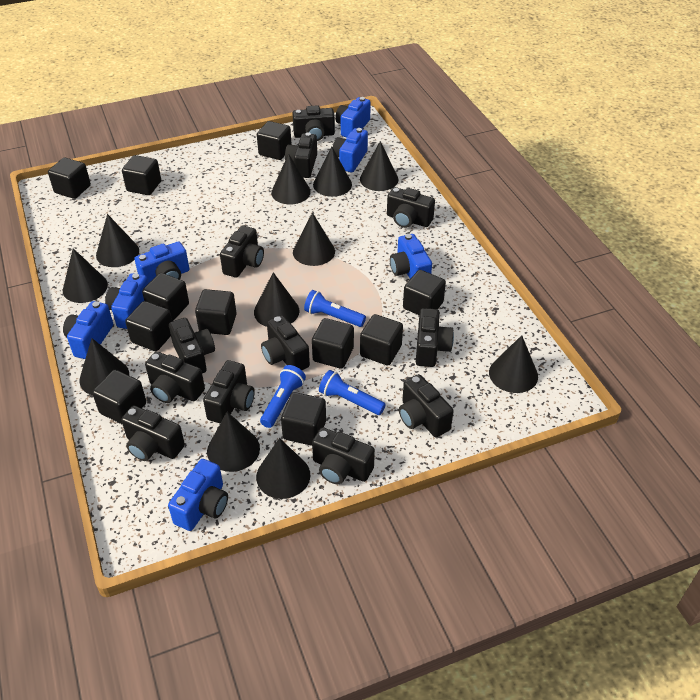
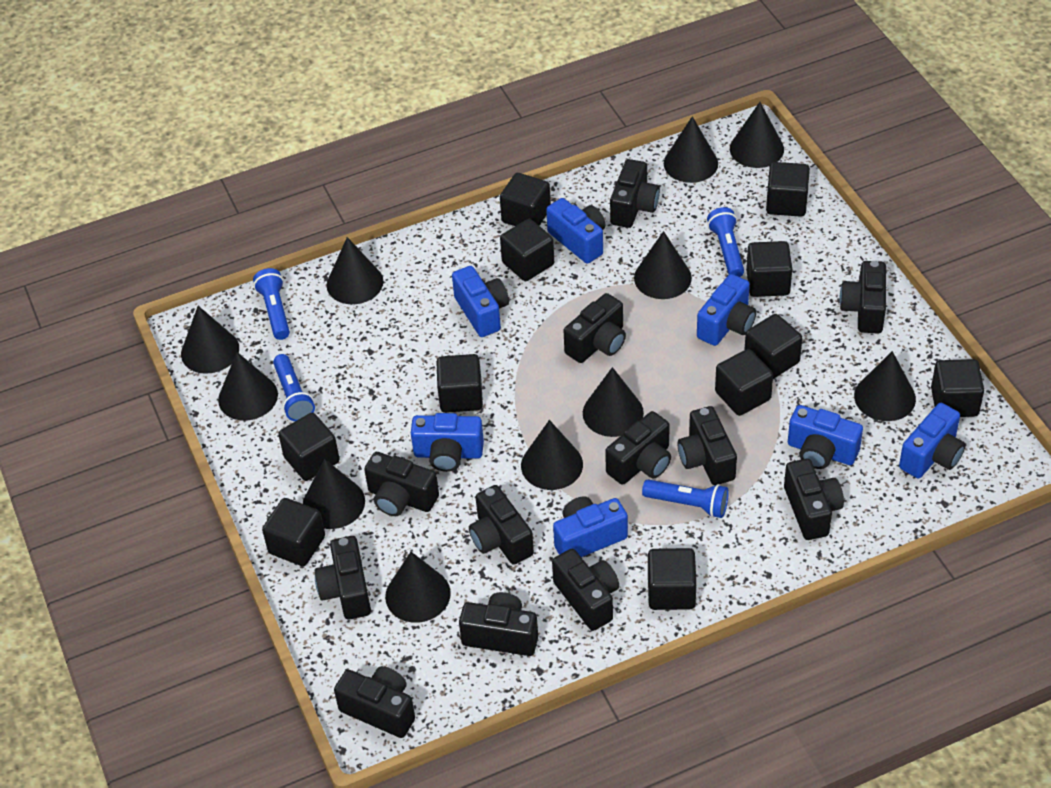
blue flashlight: 3 -> 4

